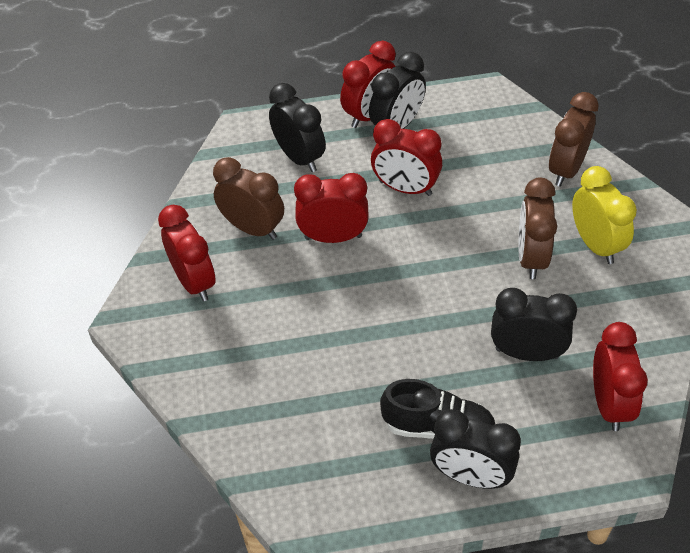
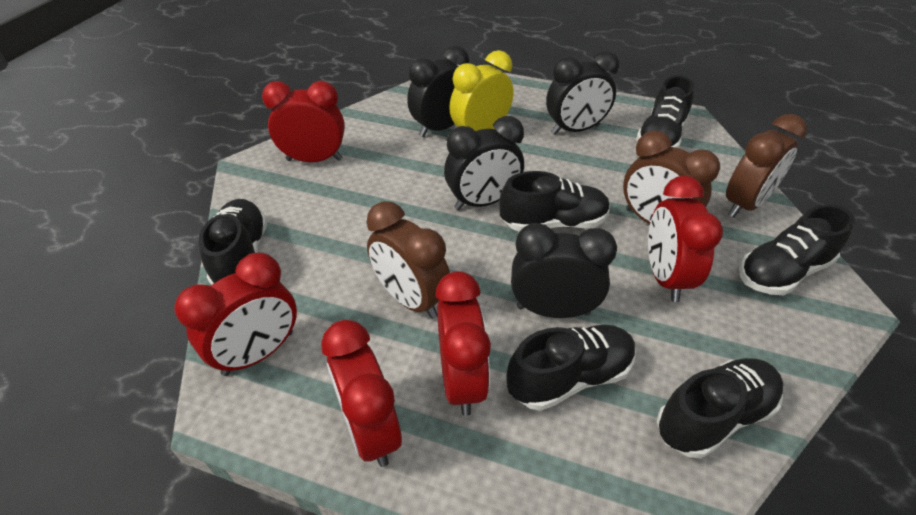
black shoe: 1 -> 6

